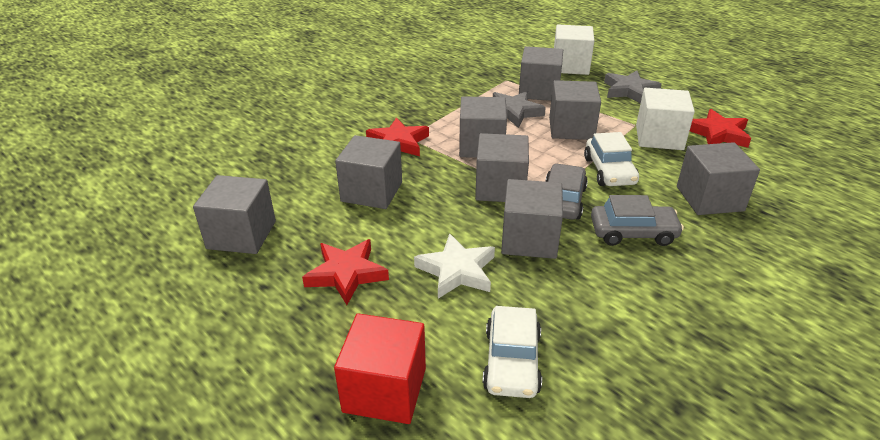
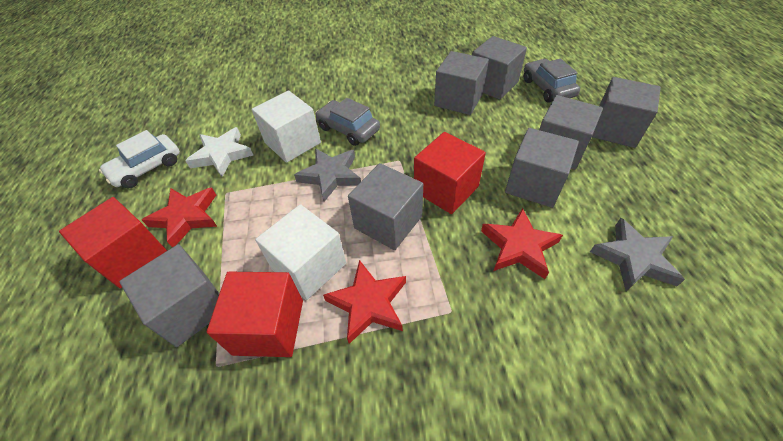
grey cube: 8 -> 7
red cube: 1 -> 3
white car: 2 -> 1

